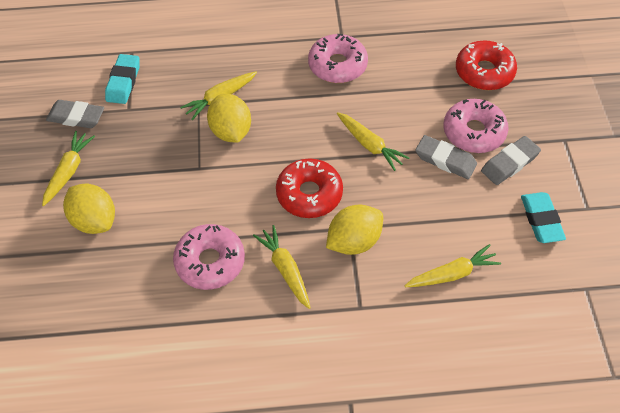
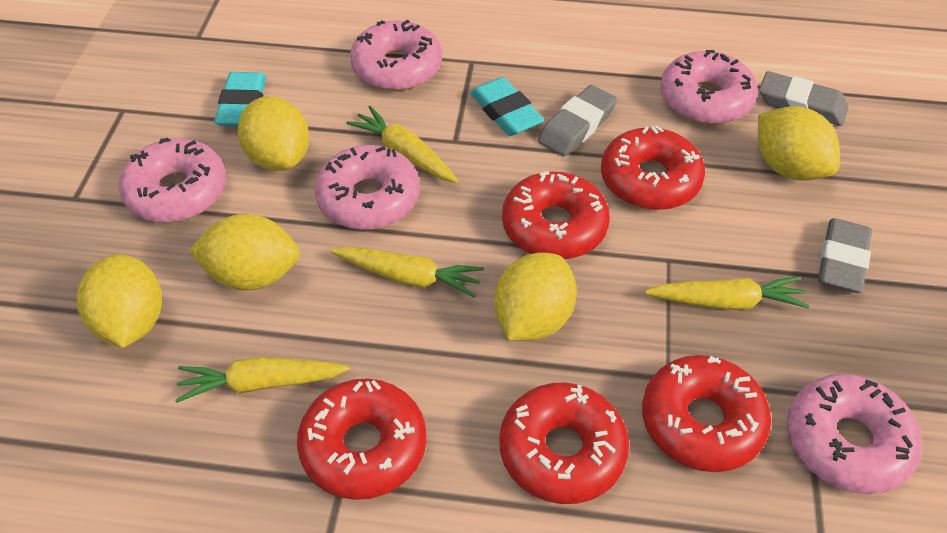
pink donut: 3 -> 5
red donut: 2 -> 5
yellow carrot: 5 -> 4
yellow lemon: 3 -> 5

